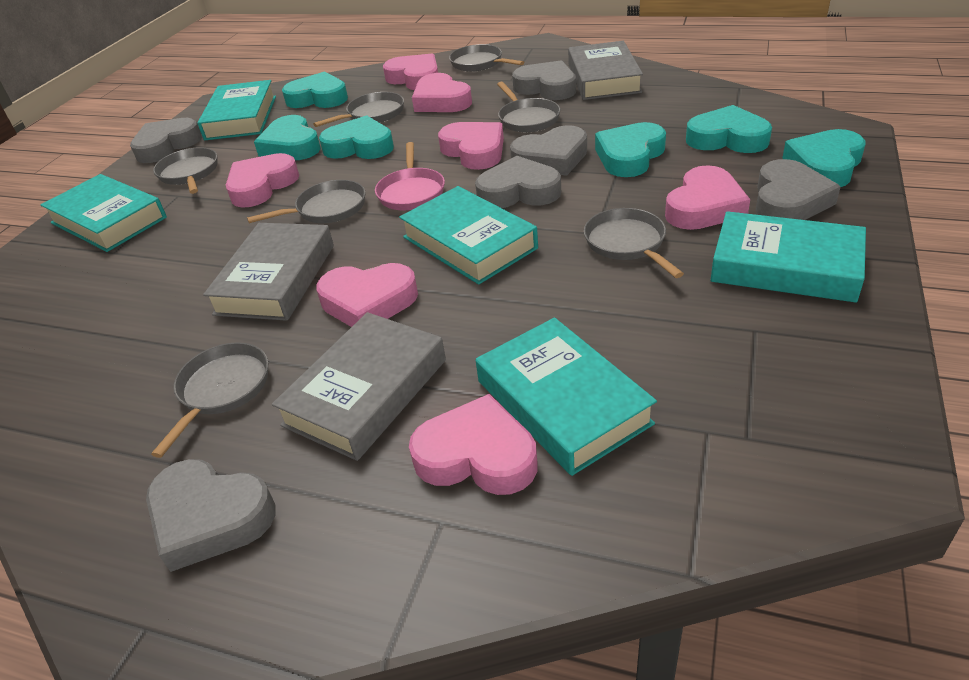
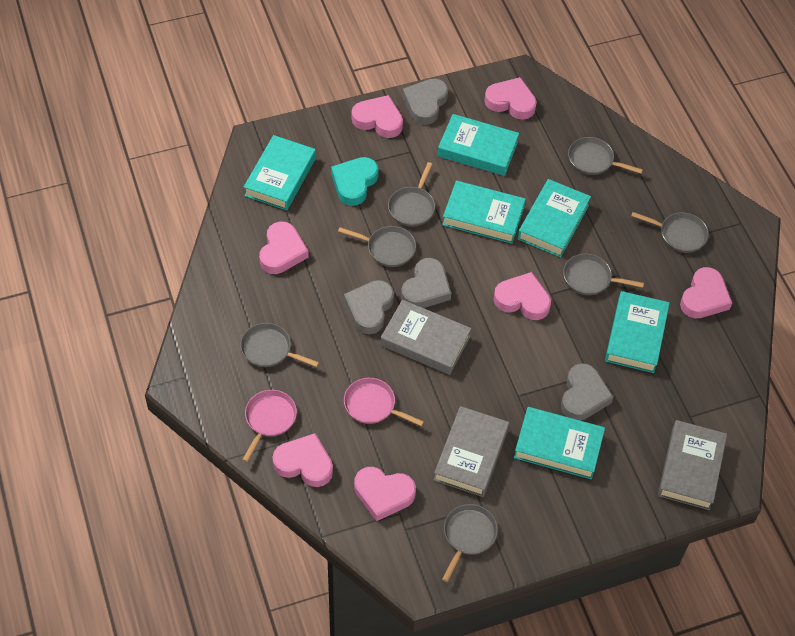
grey heart: 6 -> 4
pink pan: 1 -> 2
turquoise book: 5 -> 6
turquoise heart: 6 -> 1

